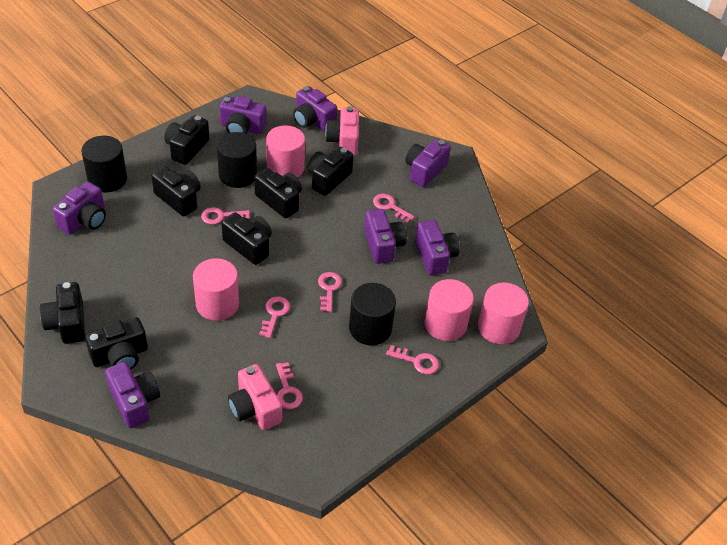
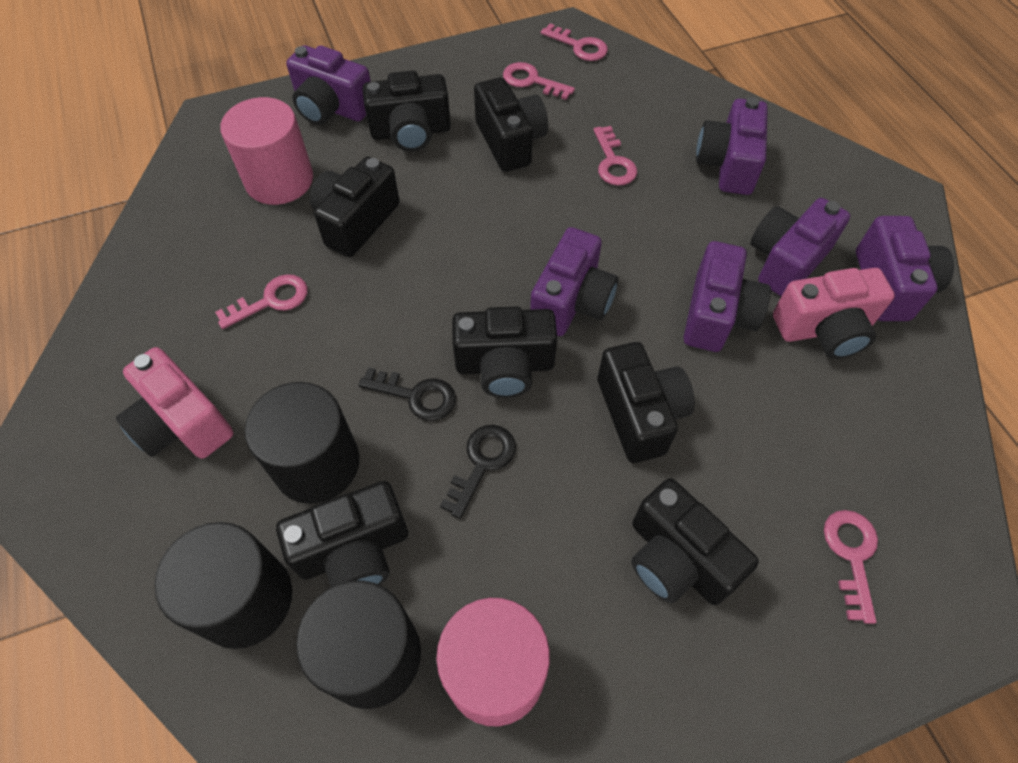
black key: 0 -> 2
pink cylinder: 4 -> 2
pink key: 6 -> 5
purple camera: 7 -> 6

